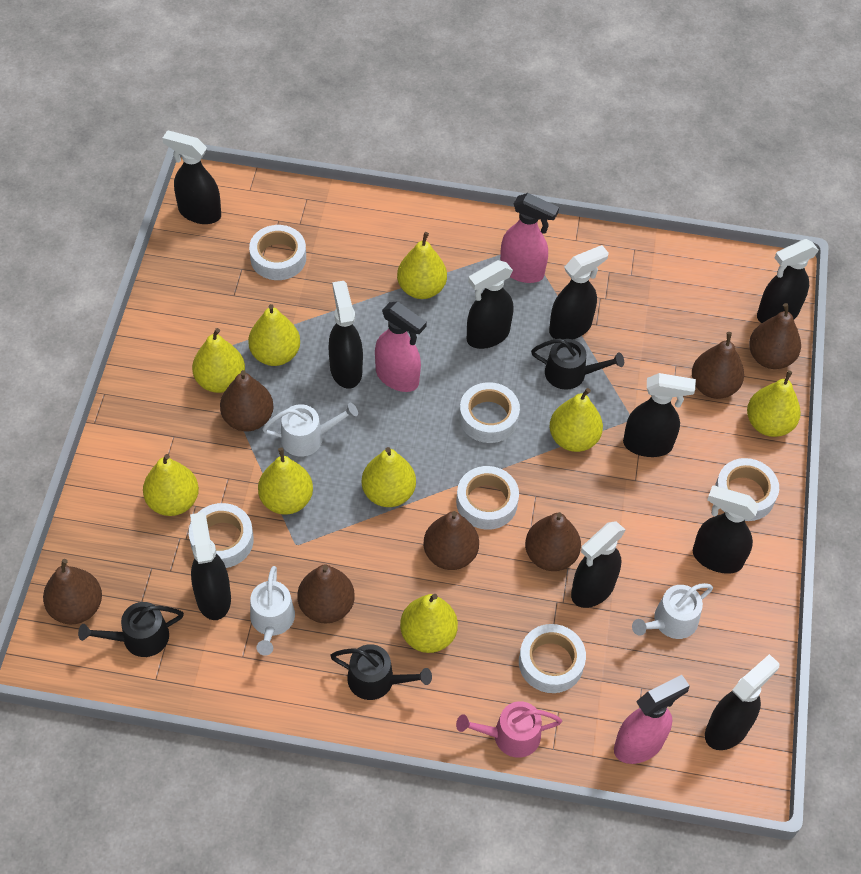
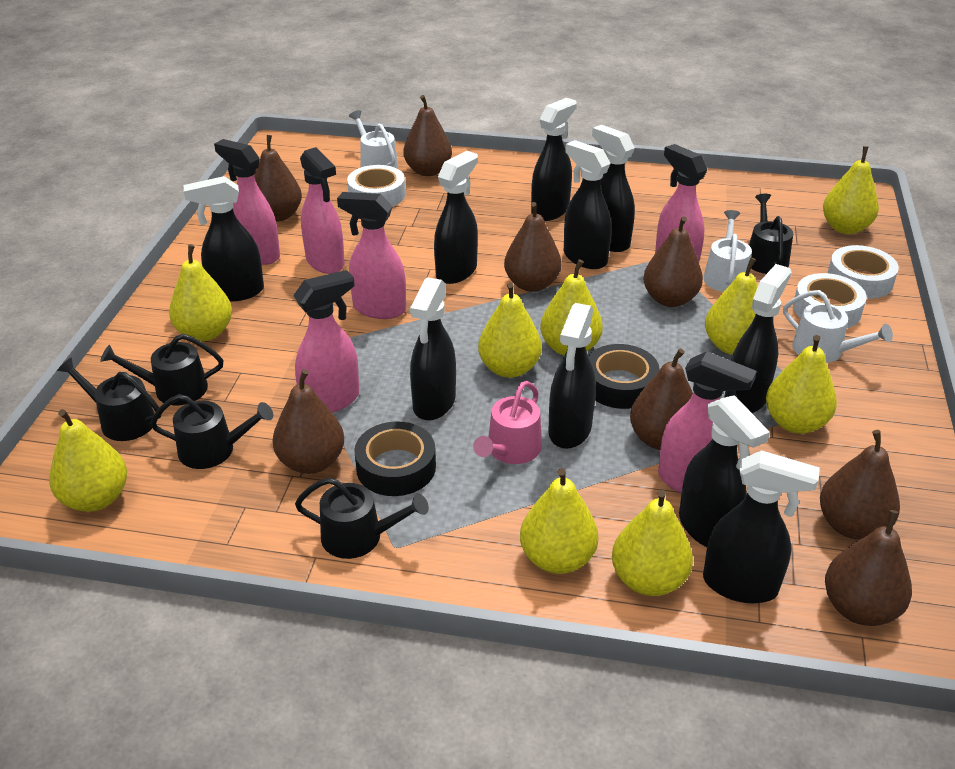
black tape: 0 -> 2
black watering can: 3 -> 5
brown pear: 7 -> 8
pink spray bottle: 3 -> 6
white tape: 6 -> 3

